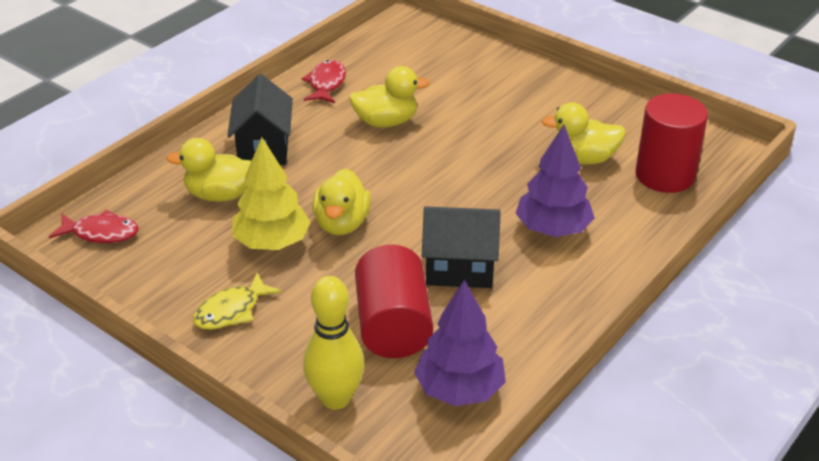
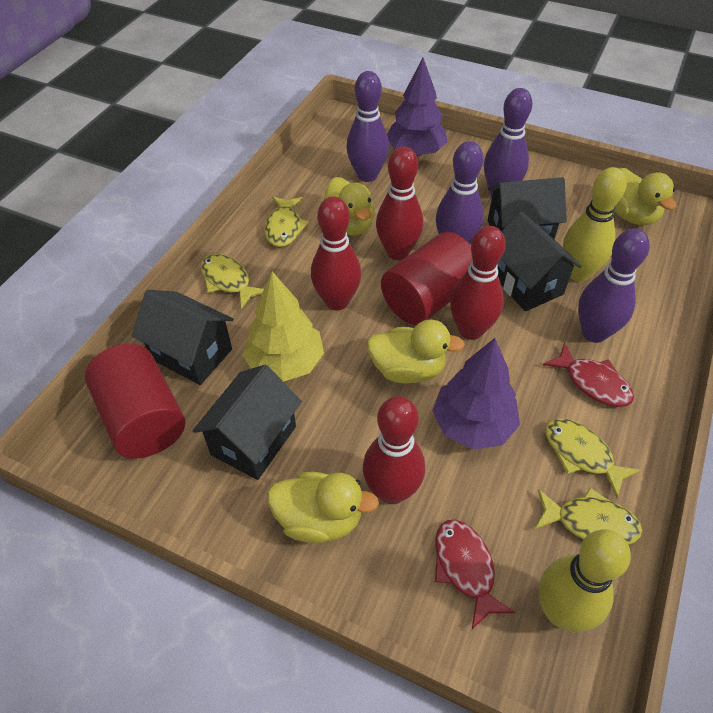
black house: 2 -> 4
purple bowling pin: 0 -> 4
red bowling pin: 0 -> 4
yellow bowling pin: 1 -> 2
yellow fish: 1 -> 4

